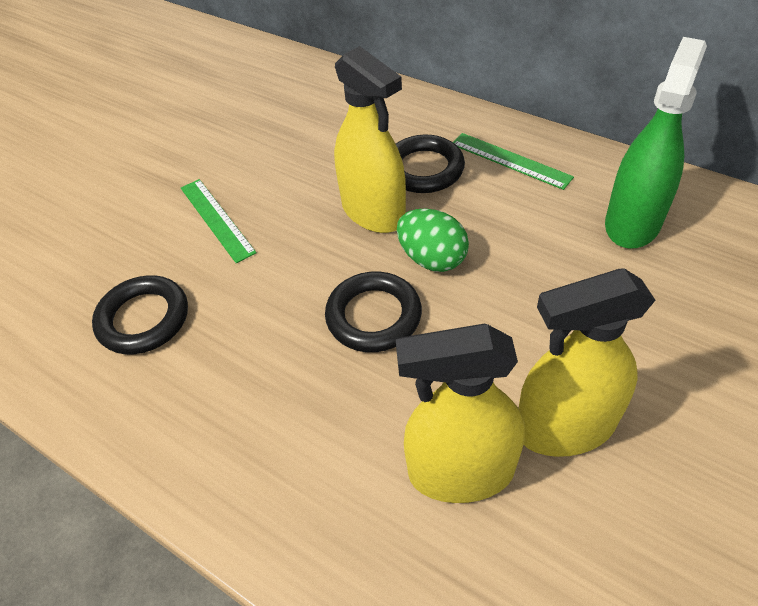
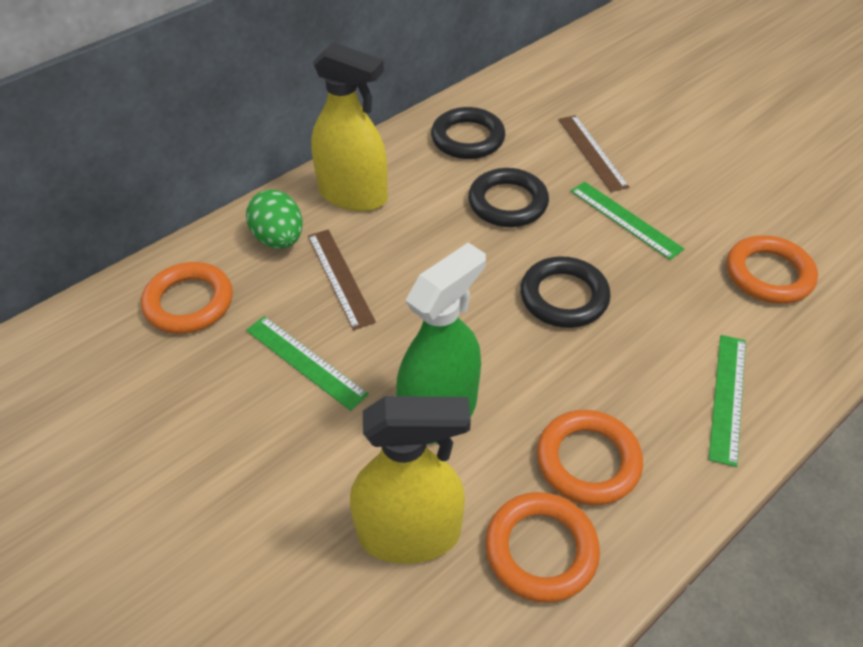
brown ruler: 0 -> 2
green ruler: 2 -> 3
orange ring: 0 -> 4
yellow spray bottle: 3 -> 2

